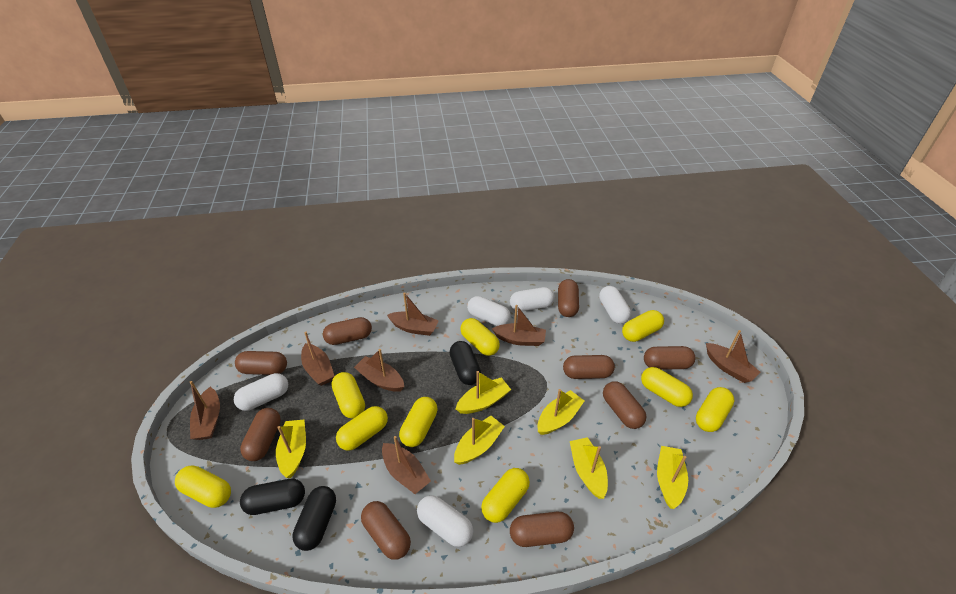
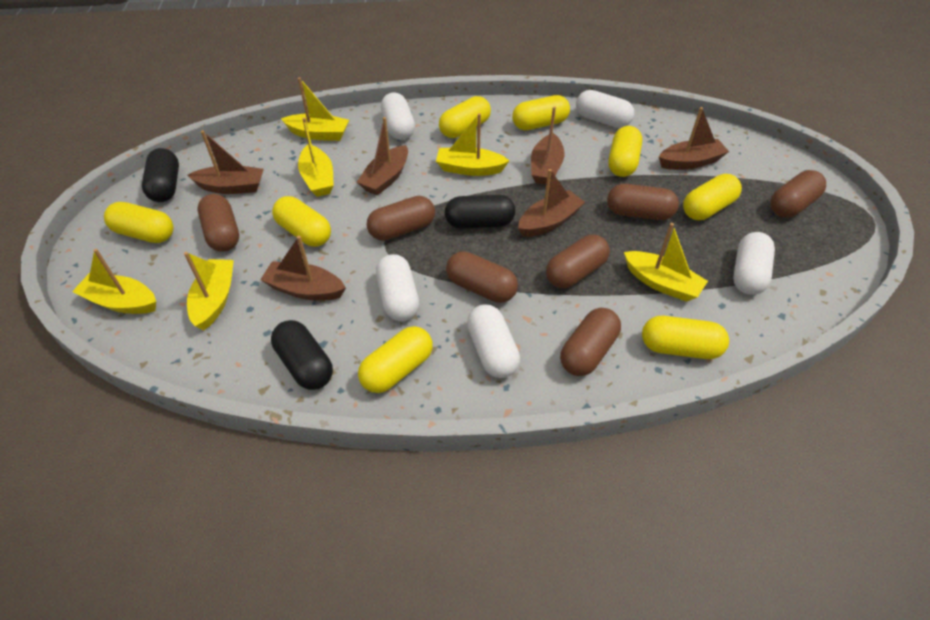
brown boat: 7 -> 6
brown capsule: 9 -> 7
yellow capsule: 9 -> 8

